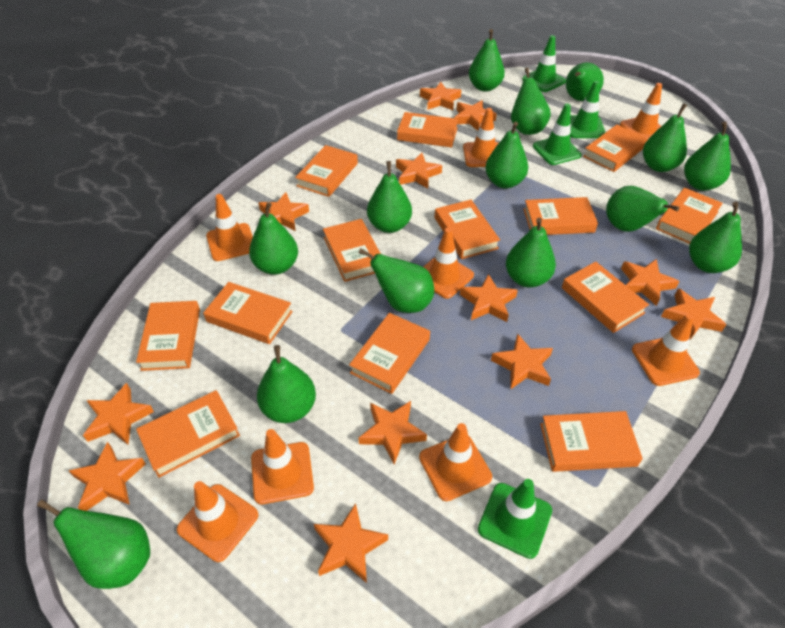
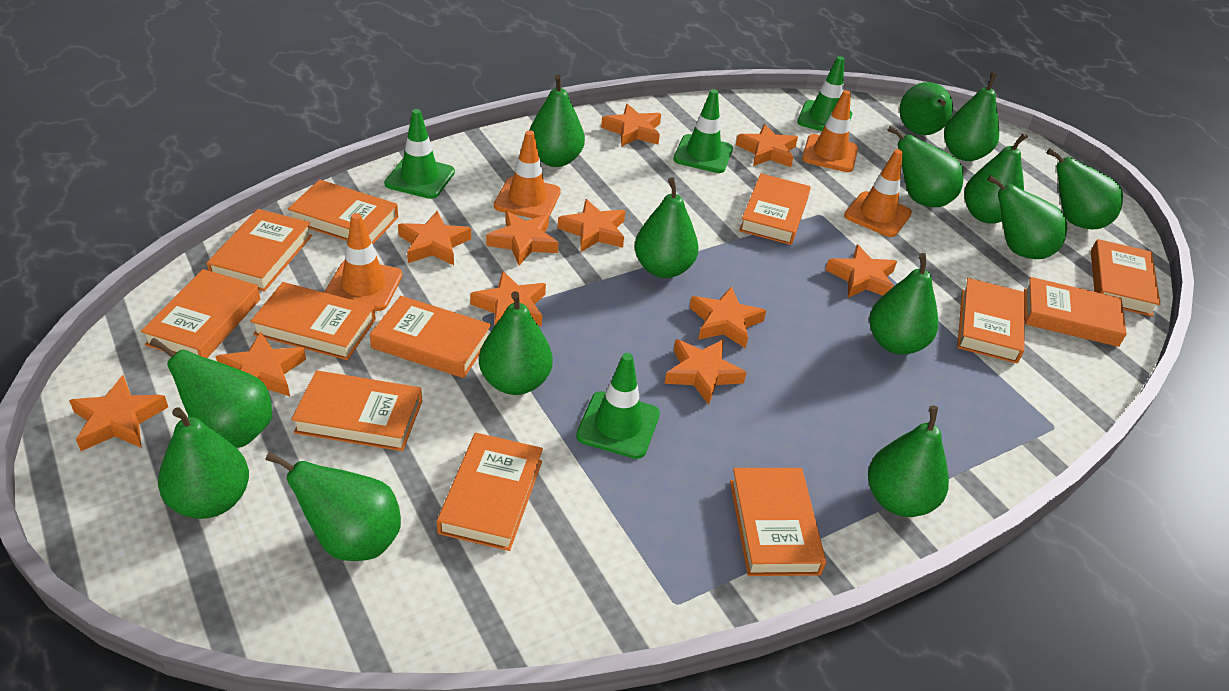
orange book: 13 -> 12
orange star: 12 -> 11
orange traffic cone: 8 -> 4

